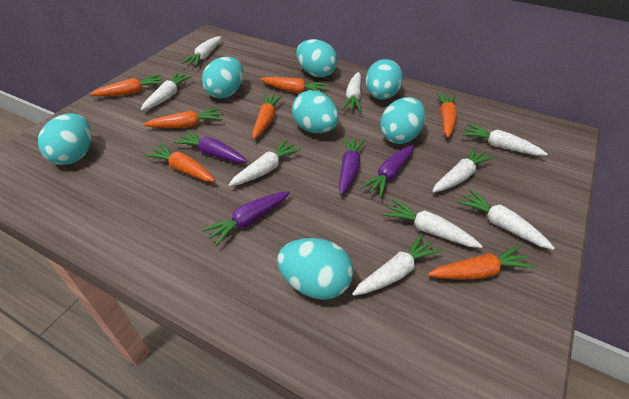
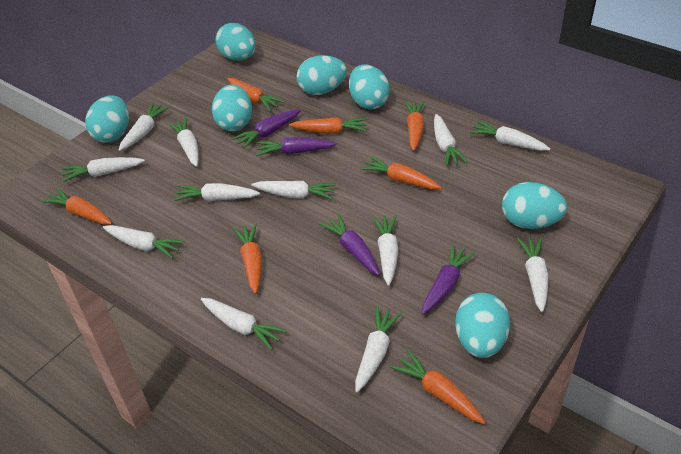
white carrot: 9 -> 12

